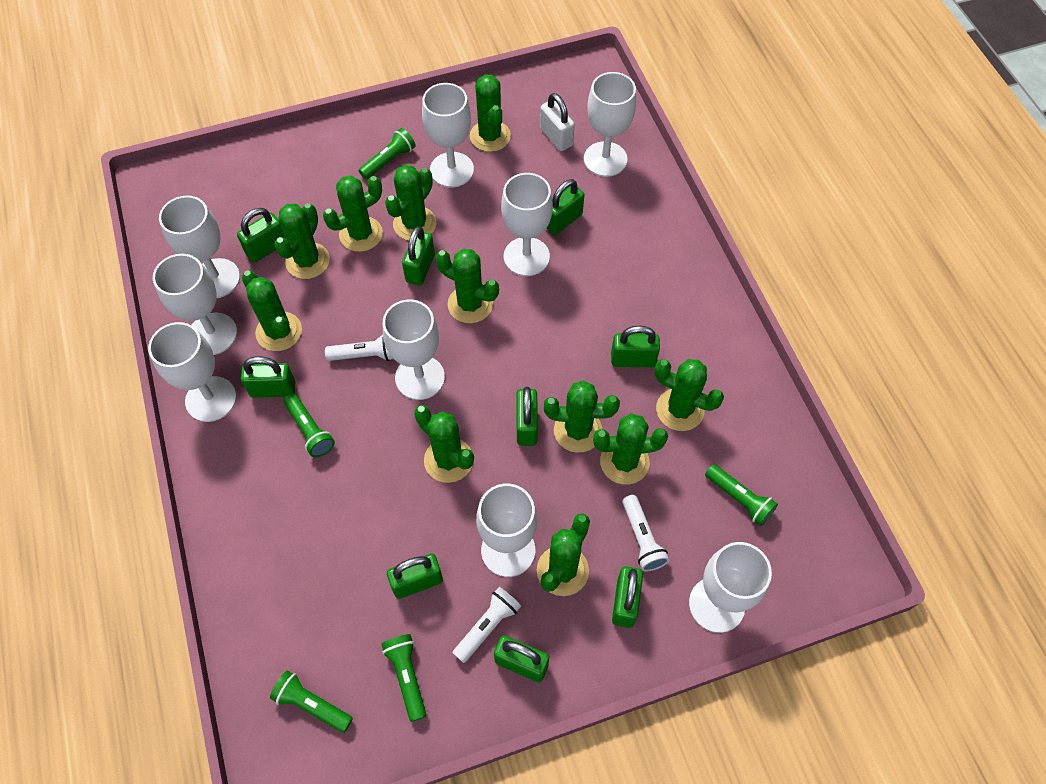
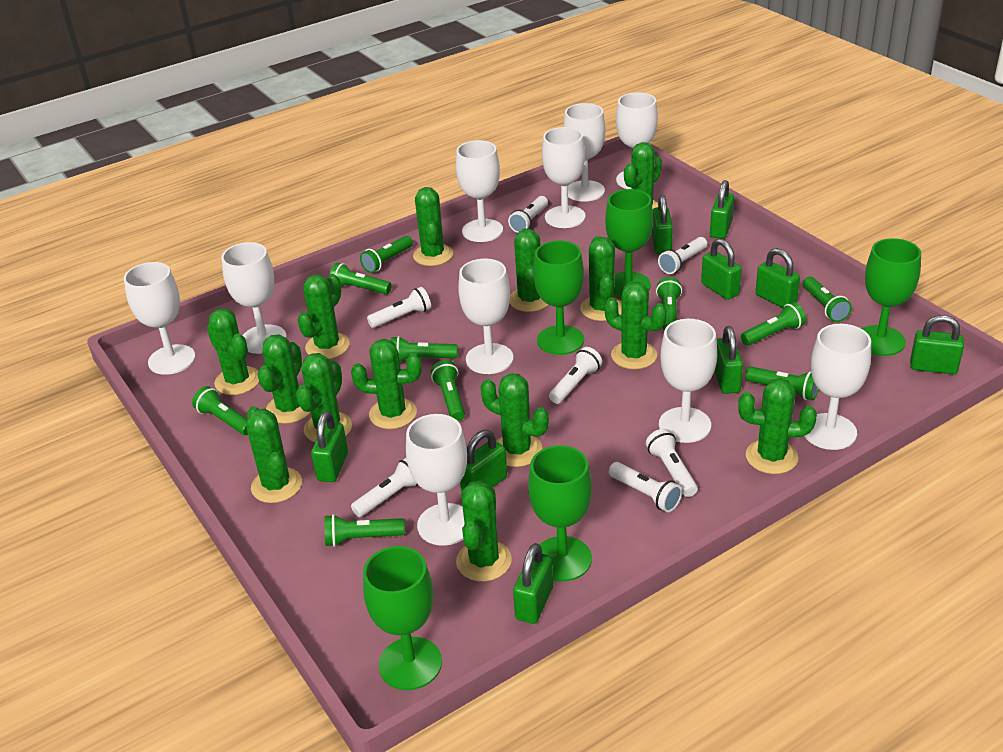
green cactus: 11 -> 14
green flashlight: 5 -> 10
green goblet: 0 -> 5
white flashlight: 3 -> 7
white goblet: 9 -> 10
white padlock: 1 -> 0

